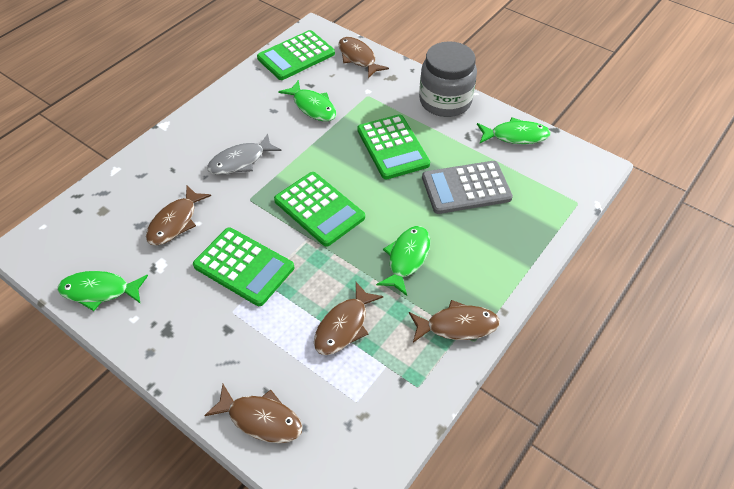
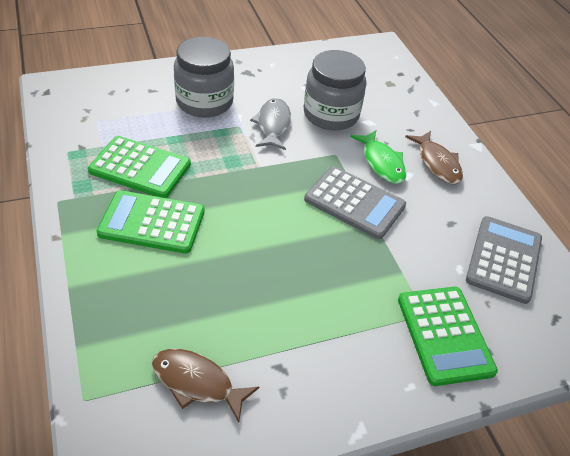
brown fish: 5 -> 2
green calculator: 4 -> 3
green fish: 4 -> 1
grey calculator: 1 -> 2
grey jar: 1 -> 2

